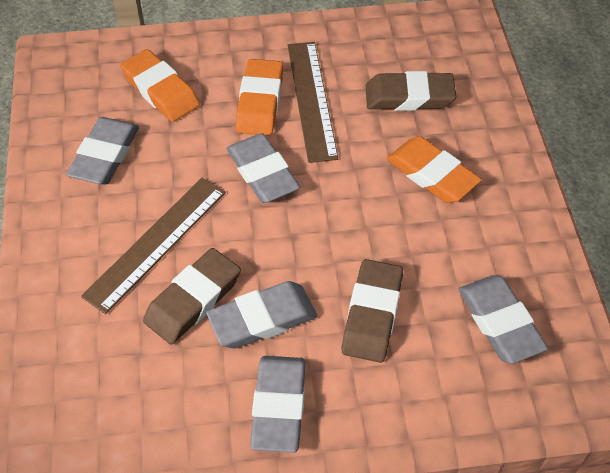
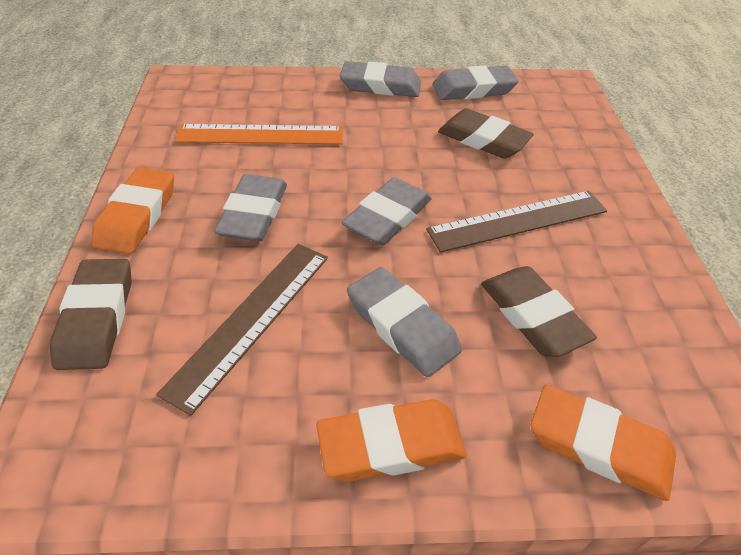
orange ruler: 0 -> 1

